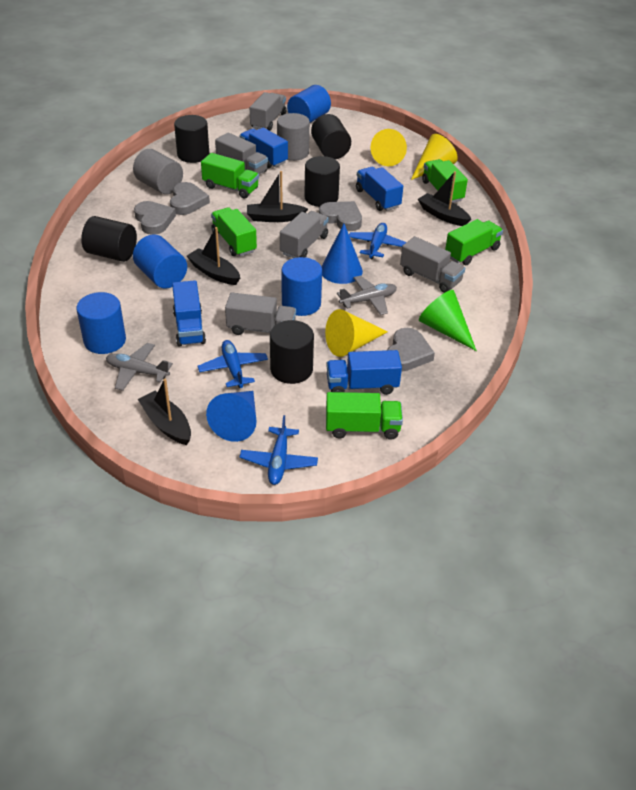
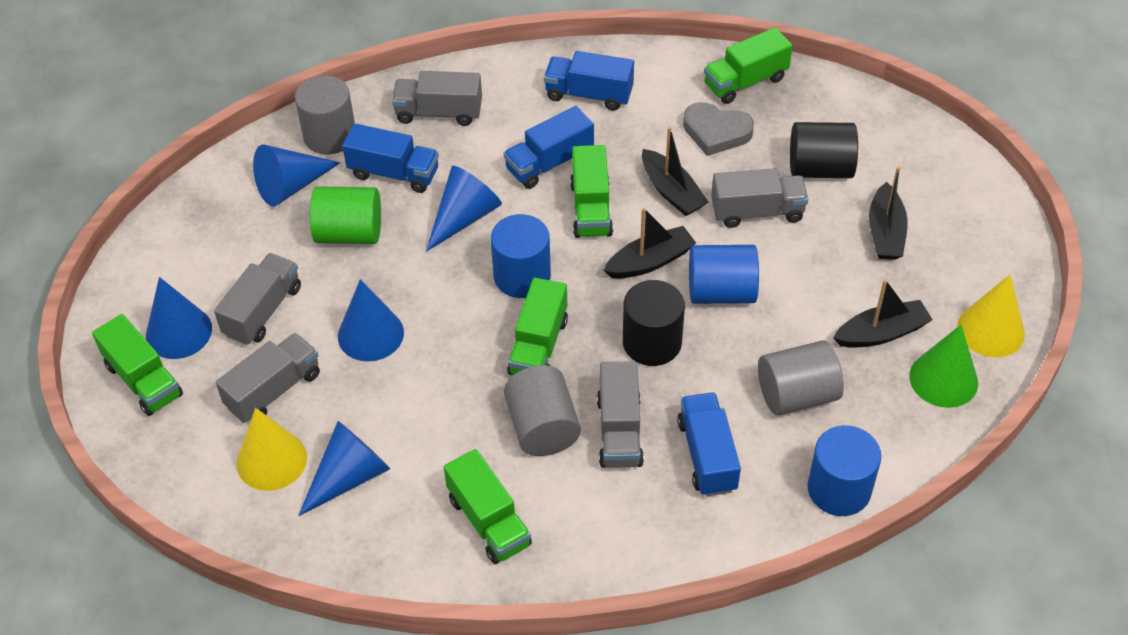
black cylinder: 5 -> 2
blue cone: 2 -> 5
blue cylinder: 4 -> 3
blue plane: 3 -> 0
green cylinder: 0 -> 1
grey cylinder: 2 -> 3
grey heart: 4 -> 1
grey plane: 2 -> 0
yellow cone: 3 -> 2

